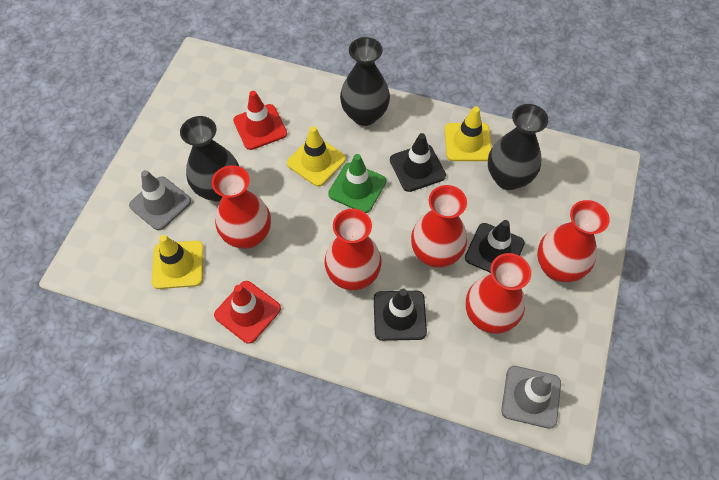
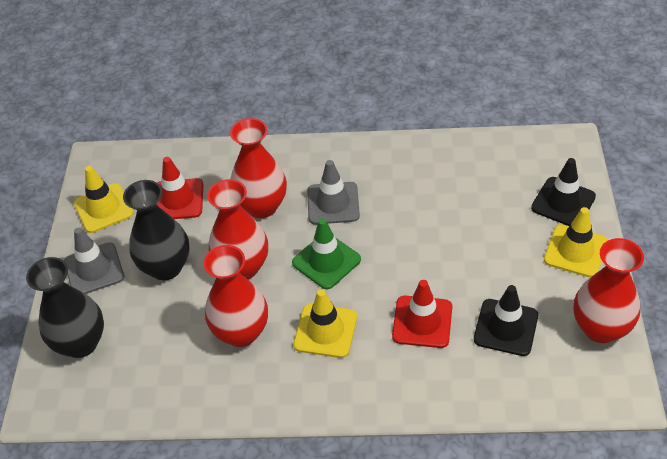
black traffic cone: 3 -> 2
black vase: 3 -> 2
red vase: 5 -> 4

